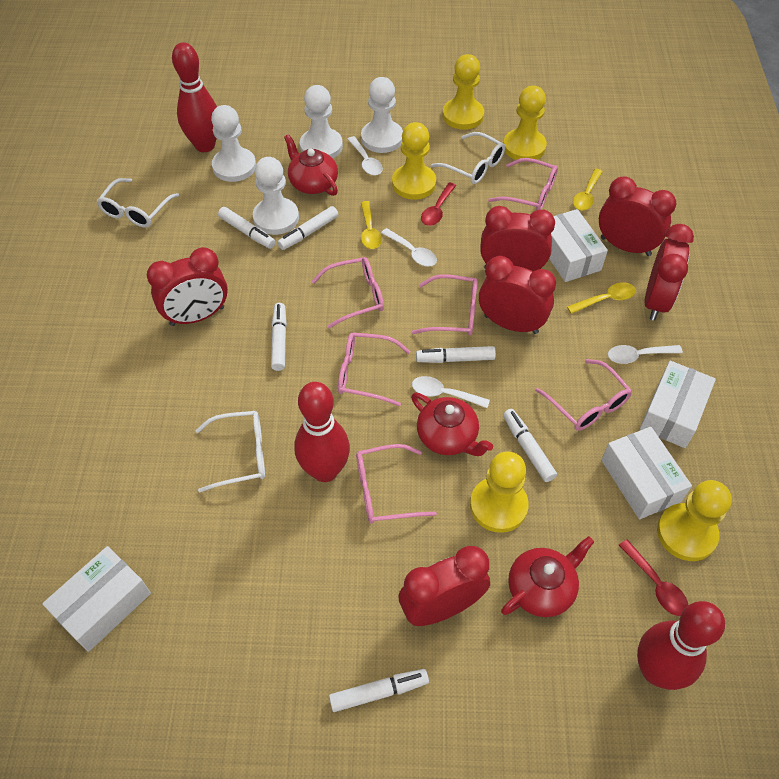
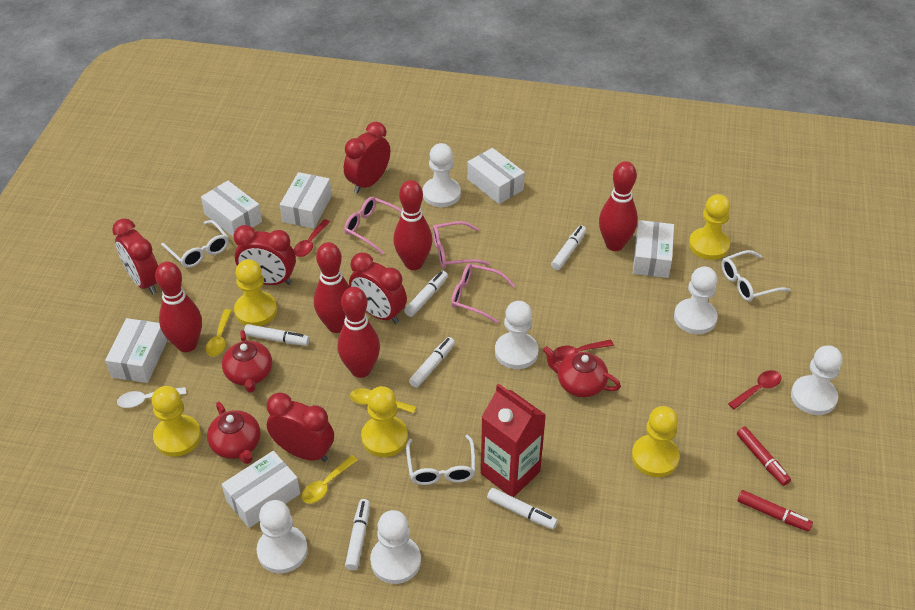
pink glasses: 6 -> 3
red bowling pin: 3 -> 5
red carton: 0 -> 1
red clock: 6 -> 5
red marker: 0 -> 2
red spoon: 2 -> 3
white box: 4 -> 6
white pawn: 4 -> 6
white spoon: 4 -> 1

